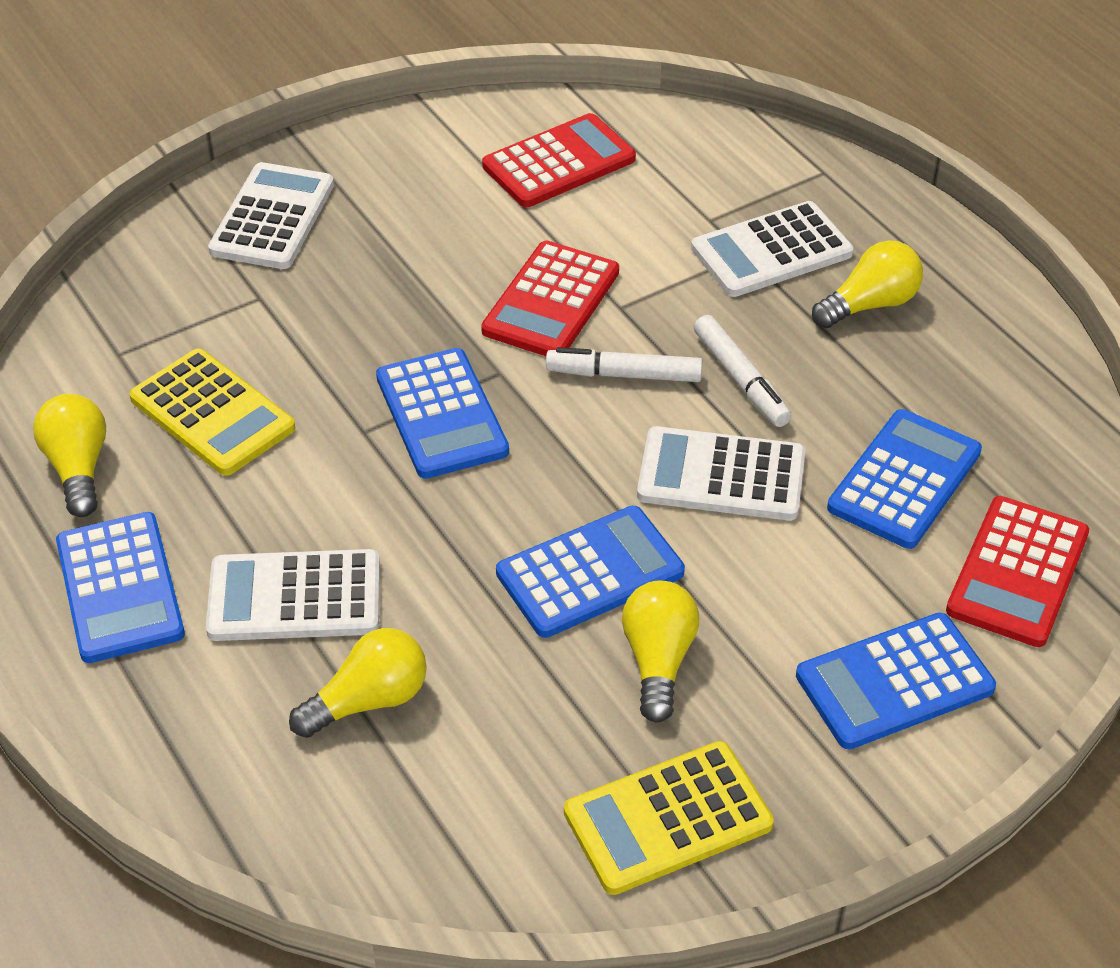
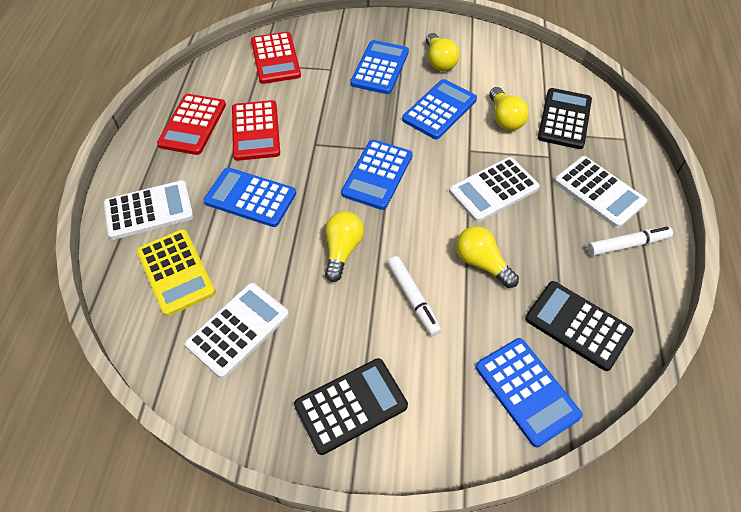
black calculator: 0 -> 3
yellow calculator: 2 -> 1

